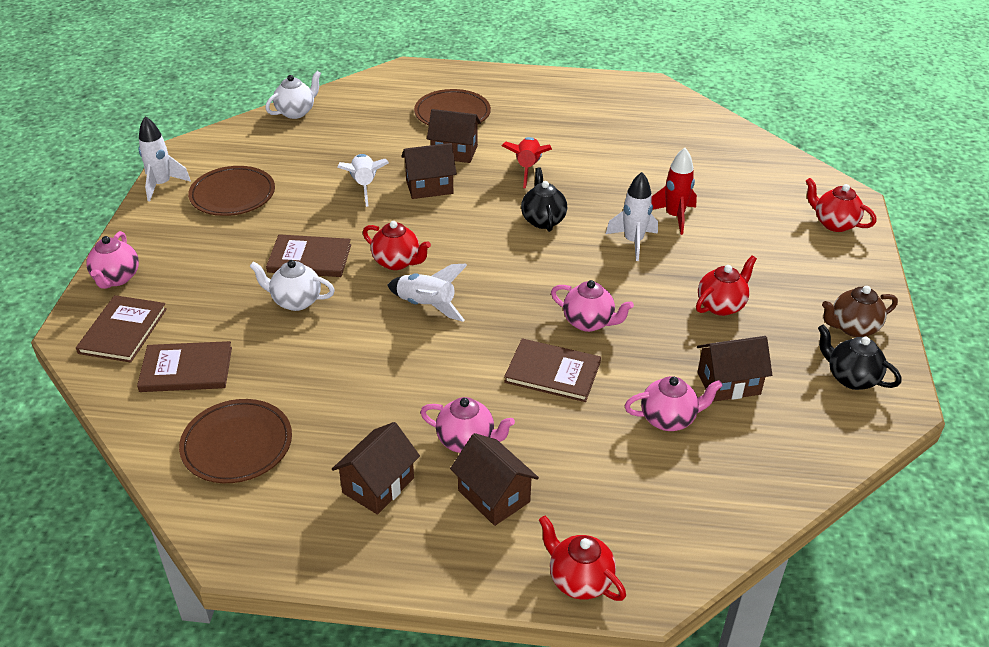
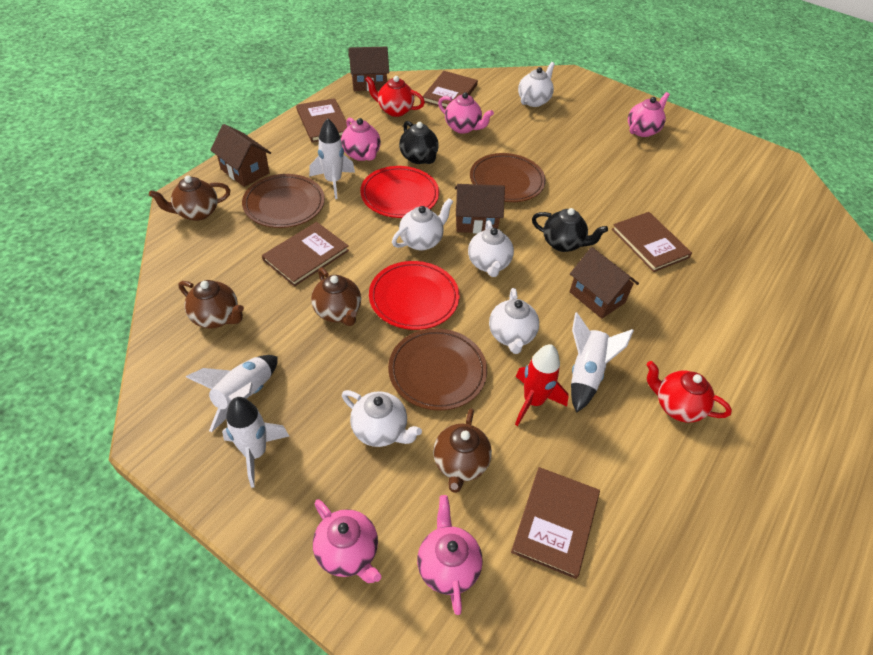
brown book: 4 -> 5
brown house: 5 -> 4
brown teapot: 1 -> 4
pink teapot: 4 -> 5
red plate: 0 -> 2
red rocket: 2 -> 1
red teapot: 4 -> 2
white teapot: 2 -> 5

